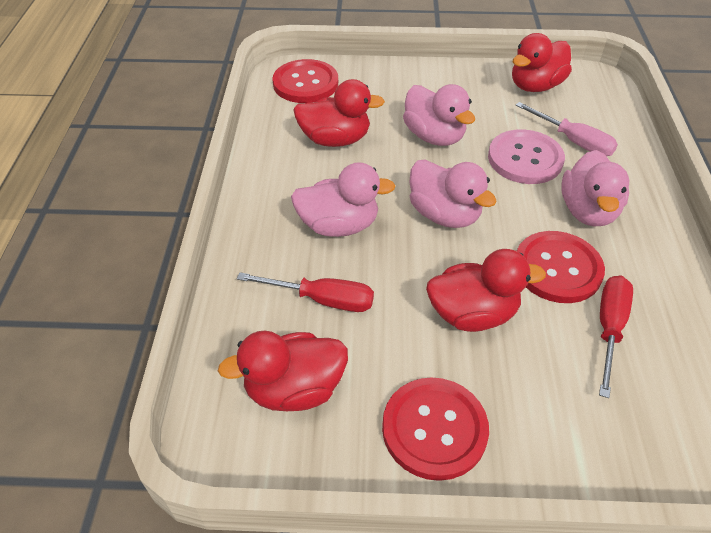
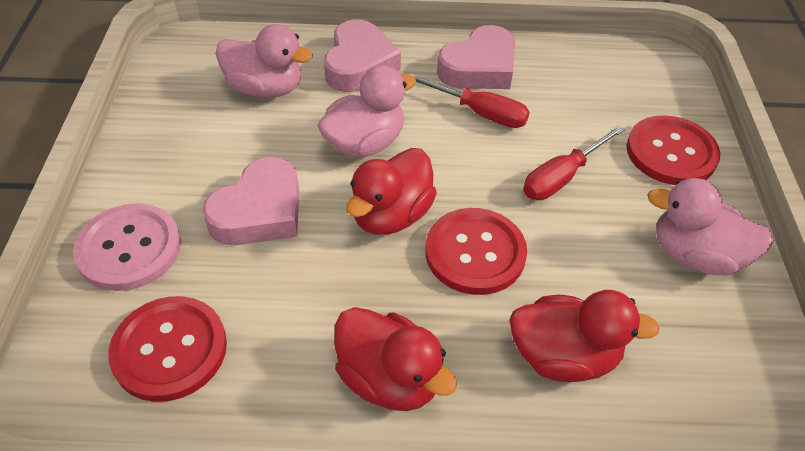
pink duck: 4 -> 3
pink heart: 0 -> 3
pink screwdriver: 1 -> 0
red duck: 4 -> 3

